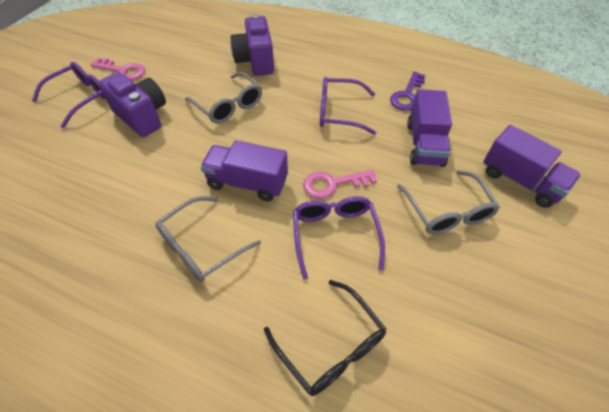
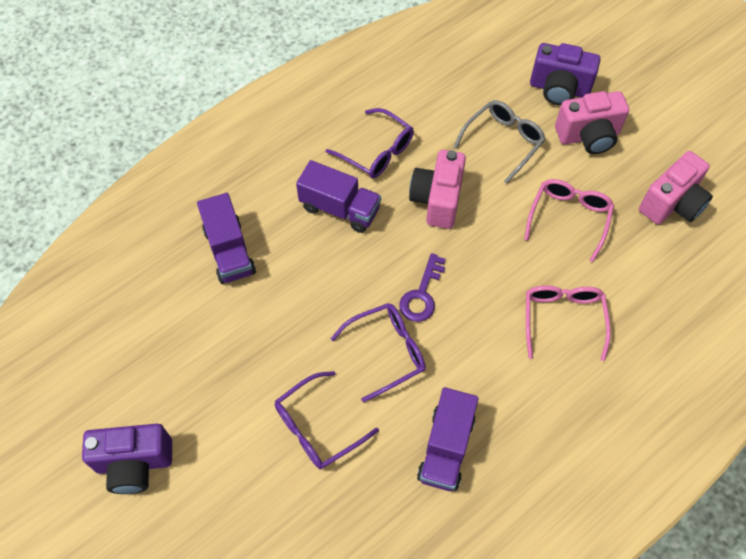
black glasses: 1 -> 0
grey glasses: 3 -> 1
pink camera: 0 -> 3
pink glasses: 0 -> 2
pink key: 2 -> 0

